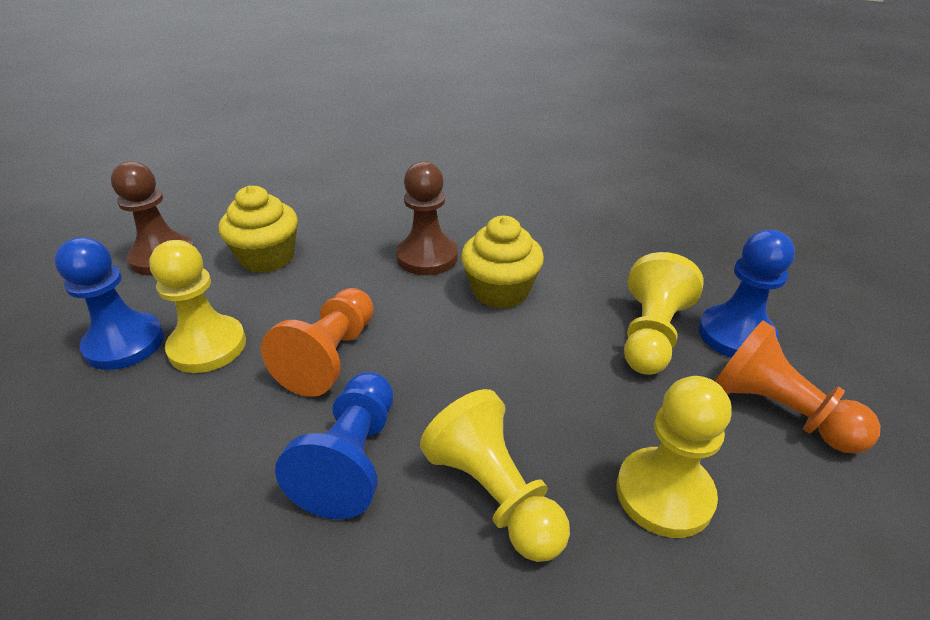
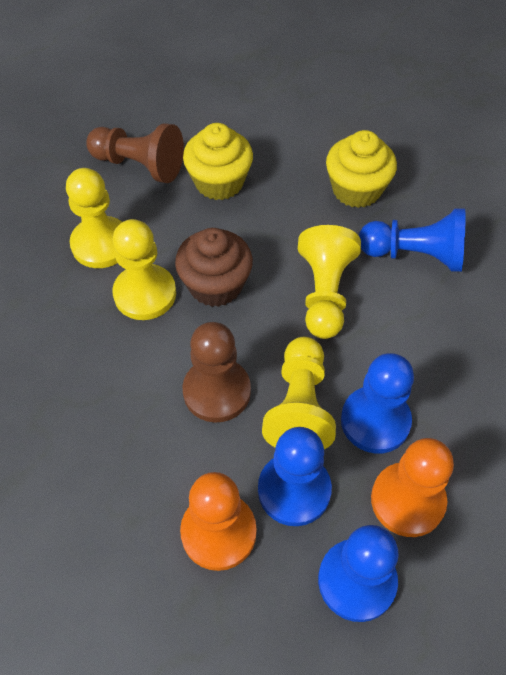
blue pawn: 3 -> 4
brown cupcake: 0 -> 1

